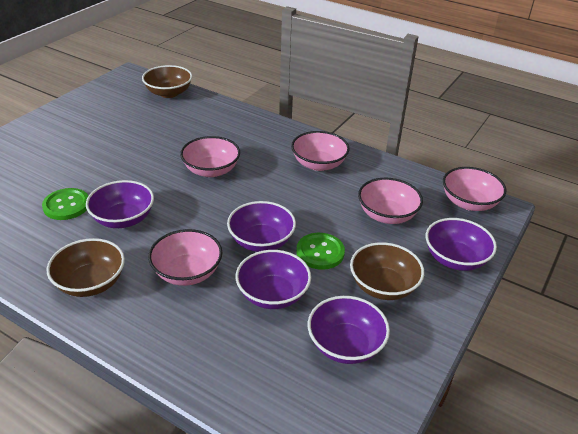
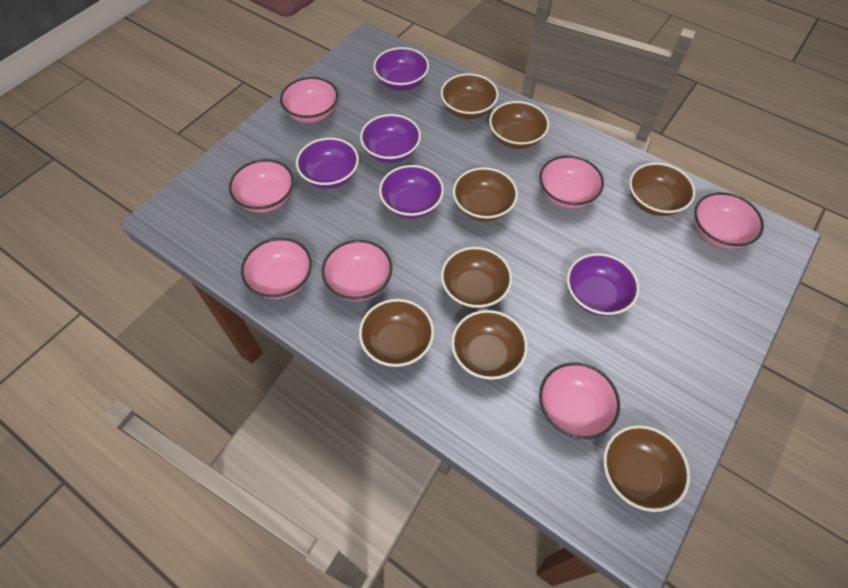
brown bowl: 3 -> 8
green button: 2 -> 0
pink bowl: 5 -> 7

